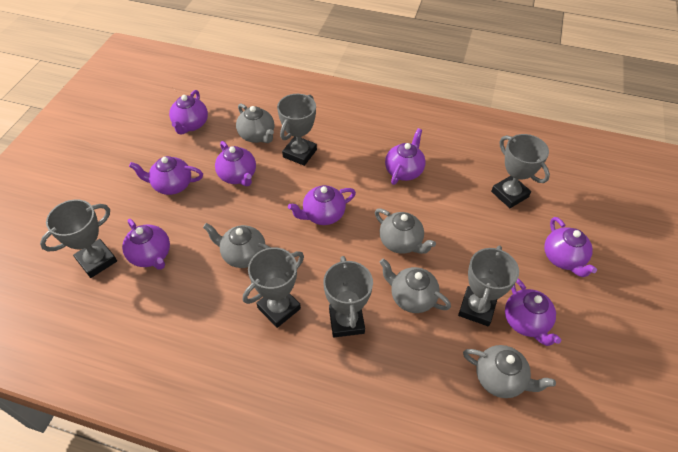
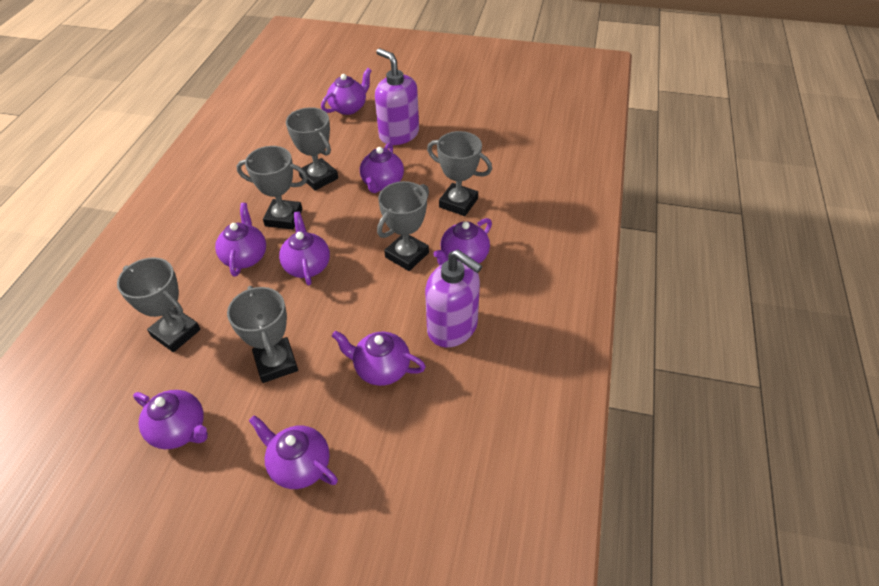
grey teapot: 5 -> 0
purple soap dispenser: 0 -> 2

